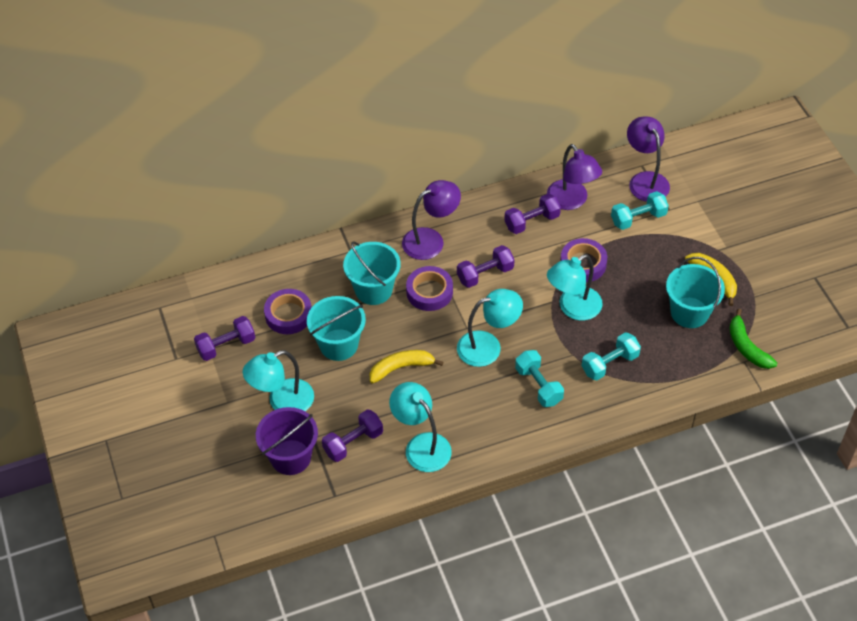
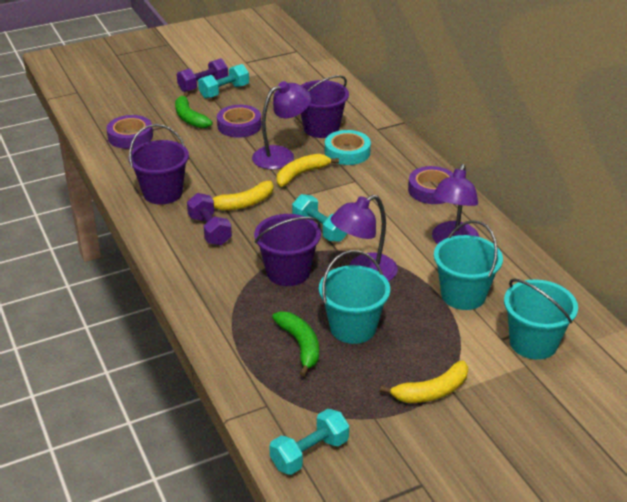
green banana: 1 -> 2
purple bucket: 1 -> 3
purple dumbbell: 4 -> 2
turquoise lamp: 4 -> 0
turquoise tape: 0 -> 1
yellow banana: 2 -> 3

